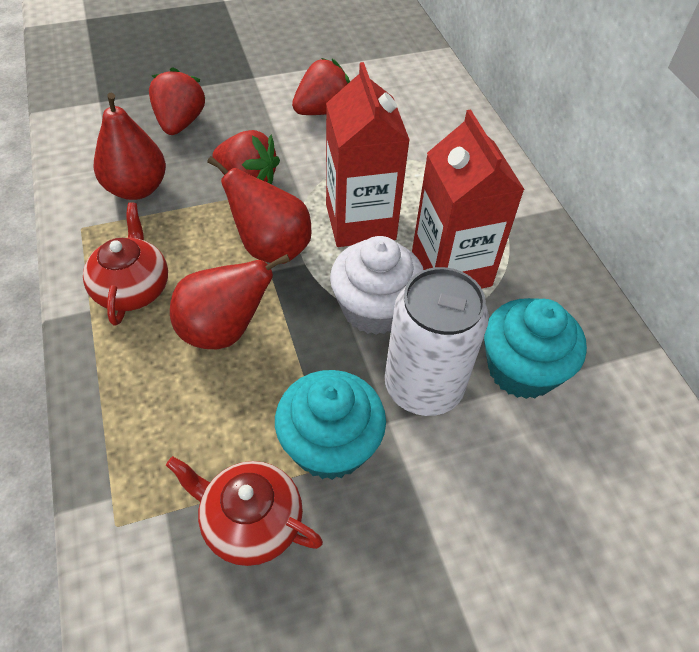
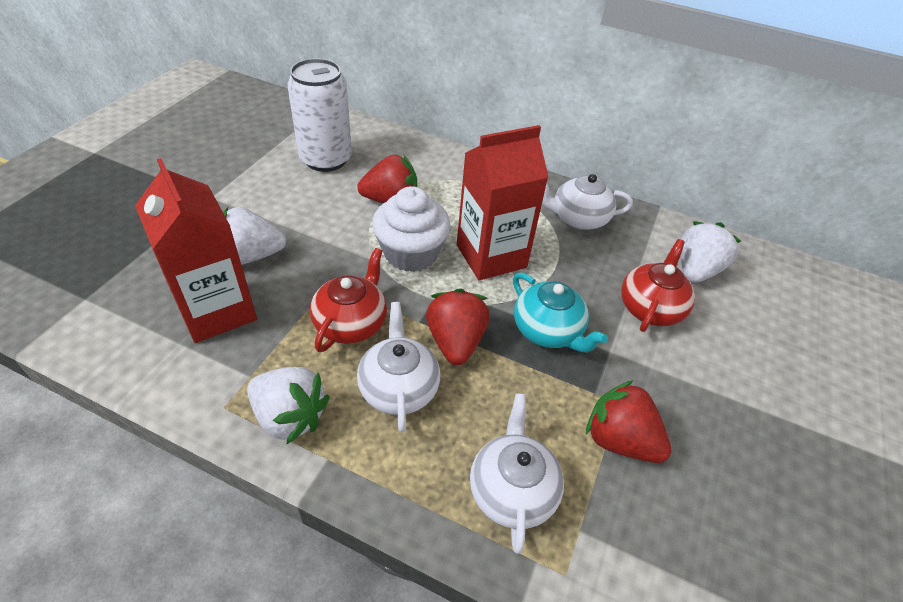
red pear: 3 -> 0
turquoise cupcake: 2 -> 0
turquoise teapot: 0 -> 1
white strawberry: 0 -> 3
white teapot: 0 -> 3

